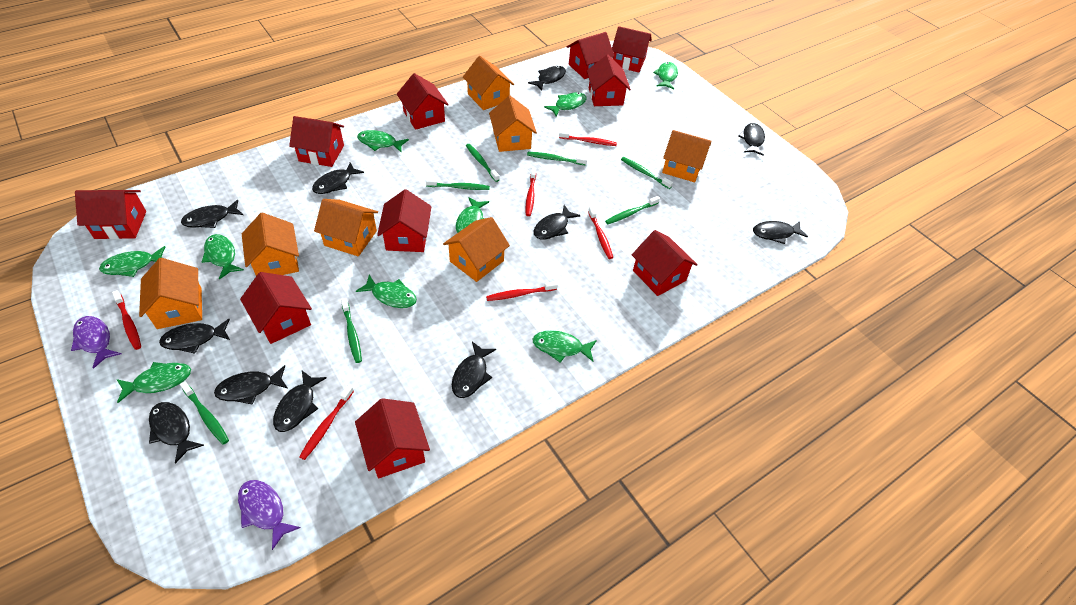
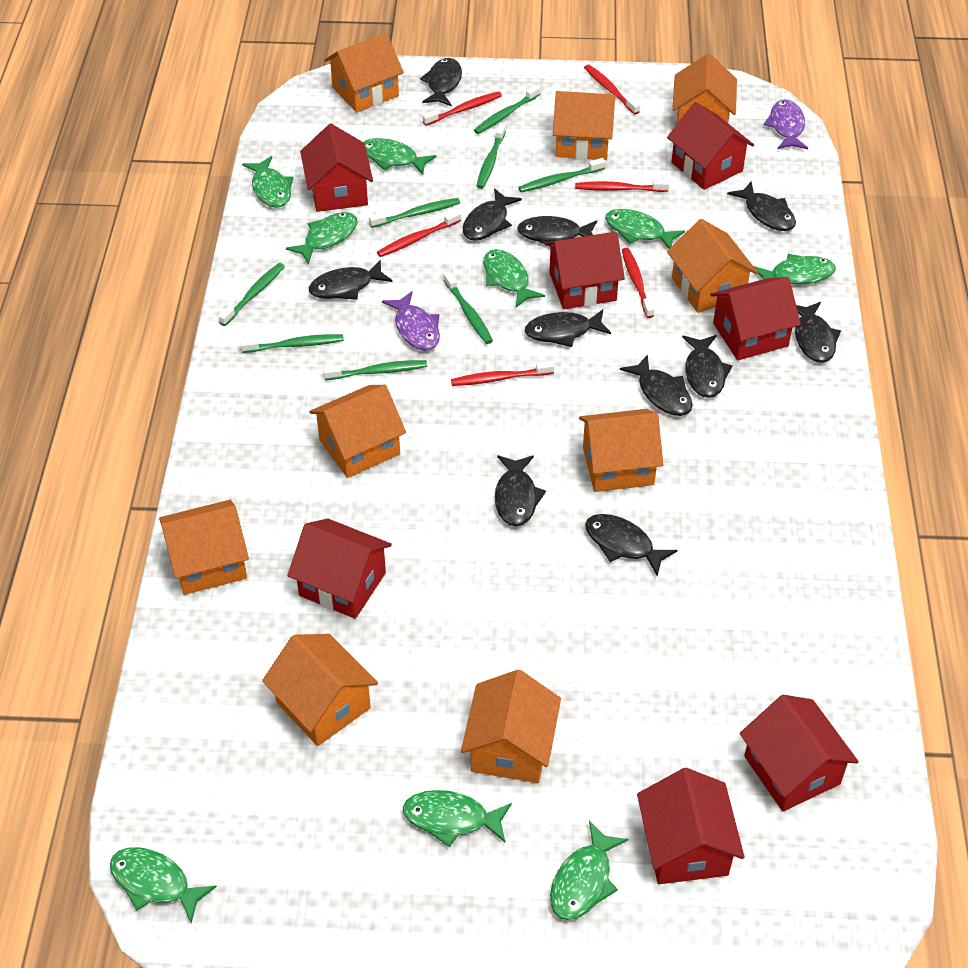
green toothbrush: 7 -> 8
orange house: 7 -> 9
red house: 10 -> 7

